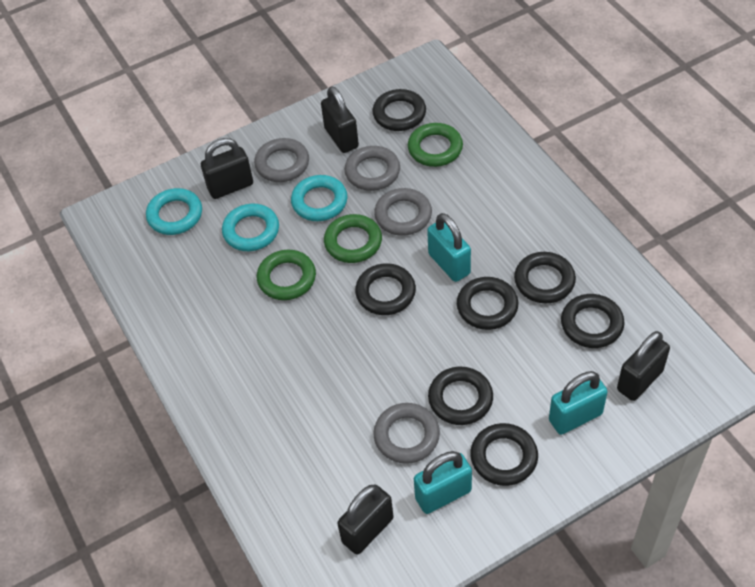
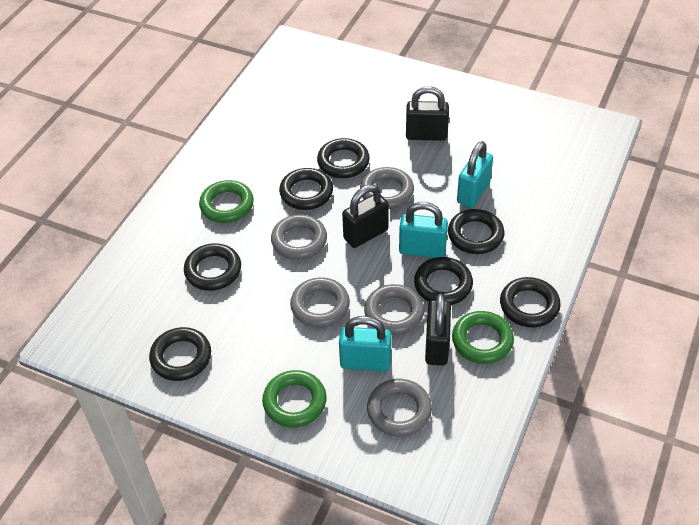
black padlock: 4 -> 3
grey ring: 4 -> 5
turquoise ring: 3 -> 0

